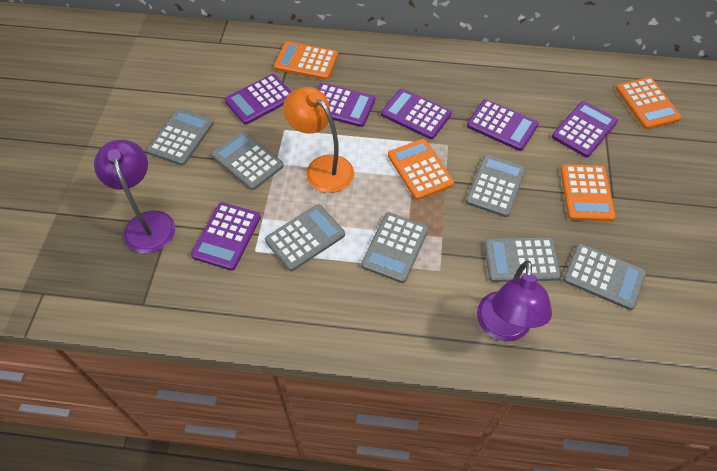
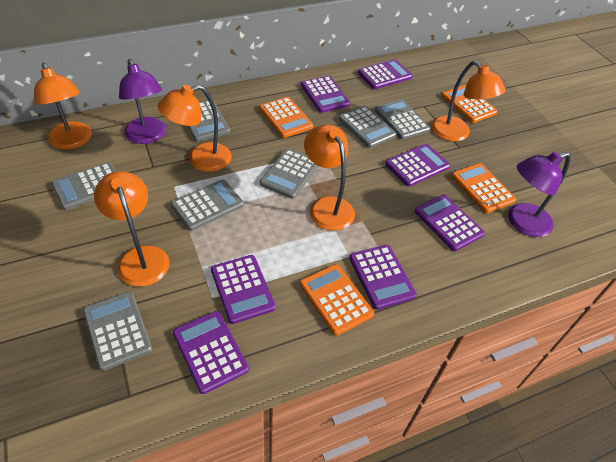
orange lamp: 1 -> 5
purple calculator: 6 -> 7

